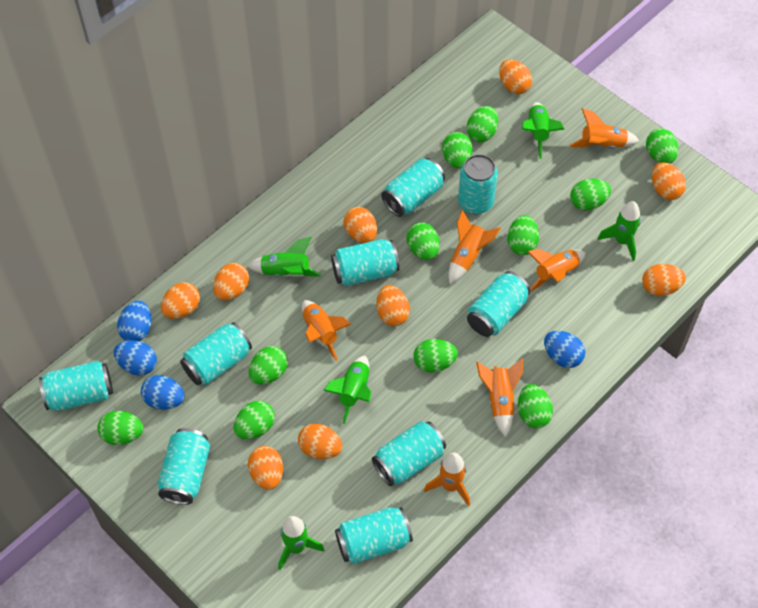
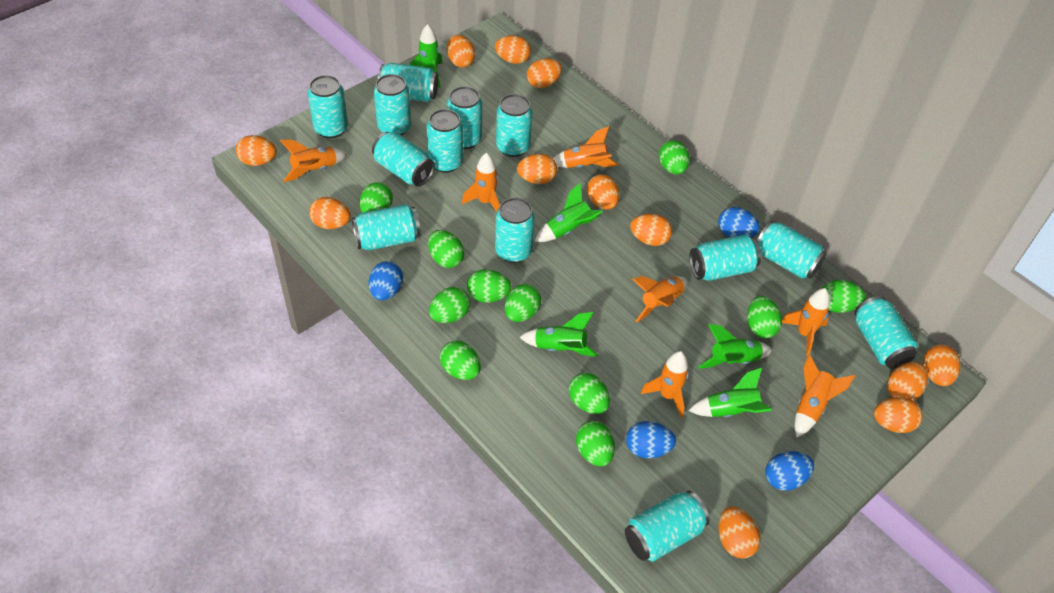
orange egg: 9 -> 12
orange rocket: 6 -> 7
turquoise can: 9 -> 13

